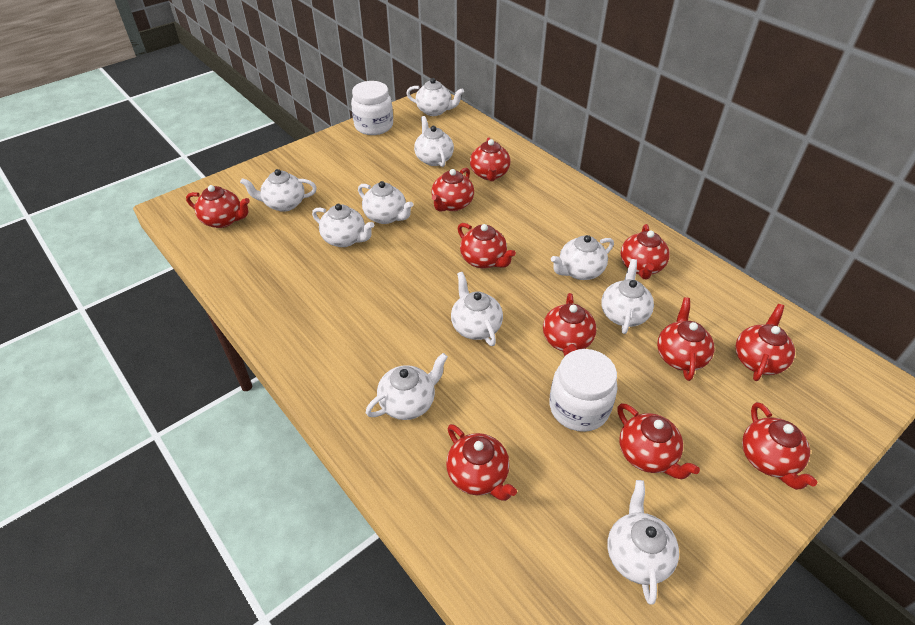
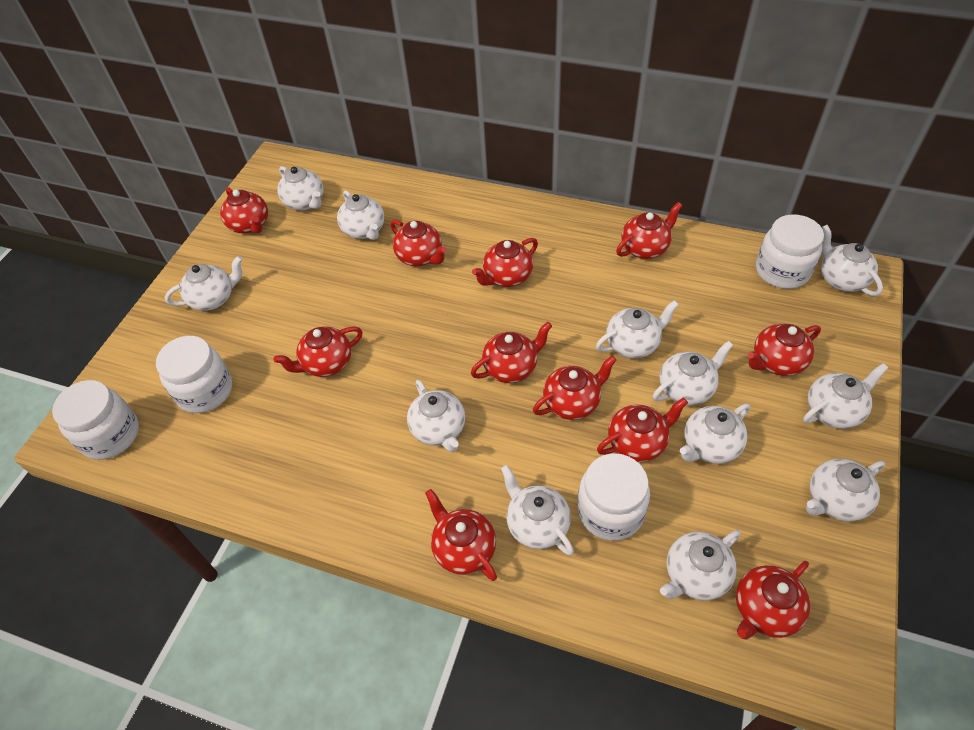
white jar: 2 -> 4
white teapot: 10 -> 12

